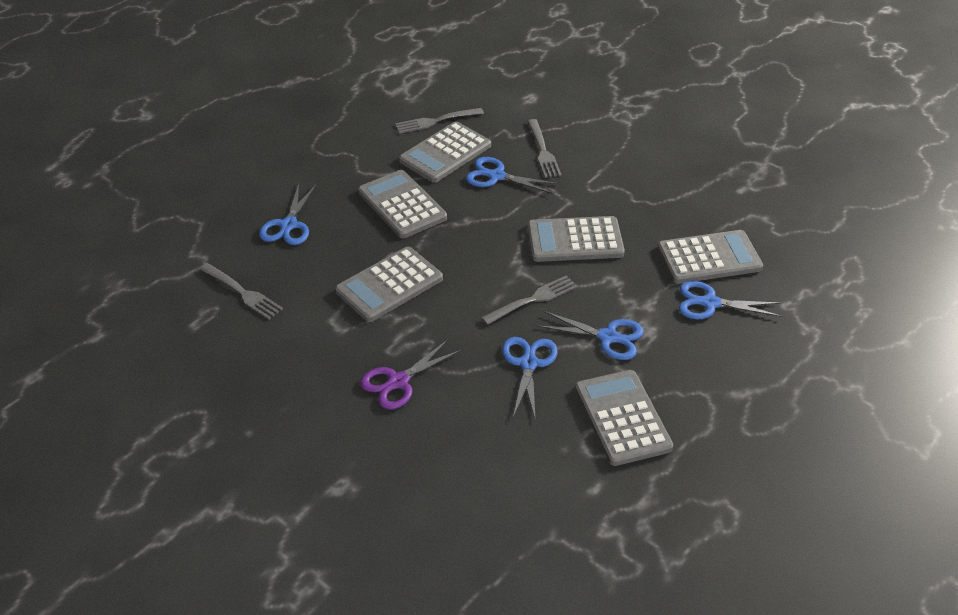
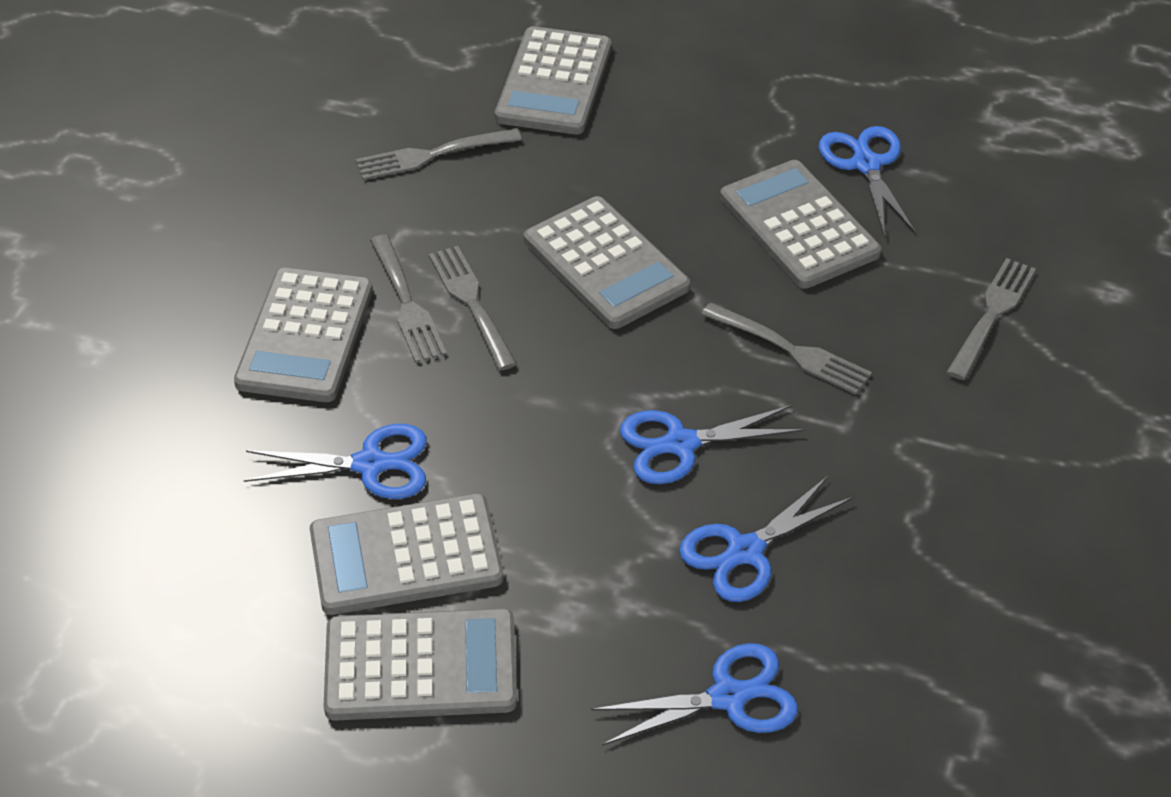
grey fork: 4 -> 5
purple scissors: 1 -> 0

